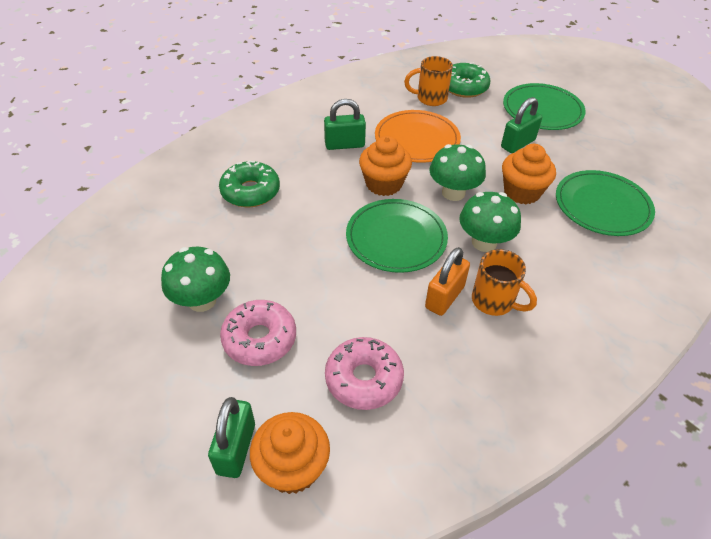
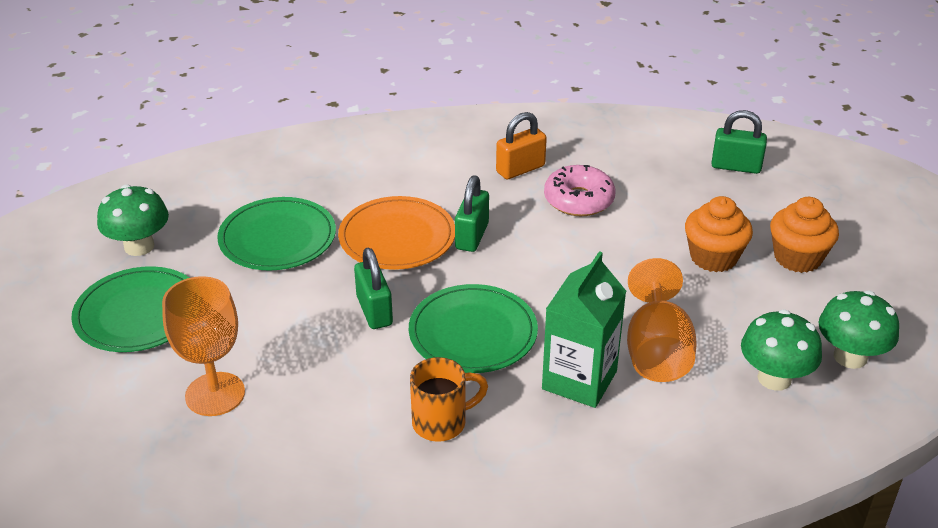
green carton: 0 -> 1
green donut: 2 -> 0
orange cupcake: 3 -> 2
orange goblet: 0 -> 2
orange mug: 2 -> 1
pink donut: 2 -> 1

